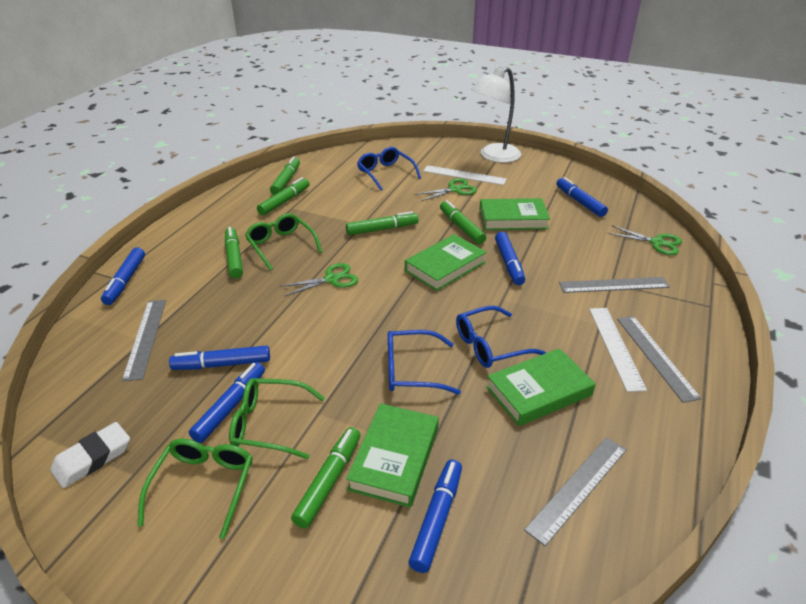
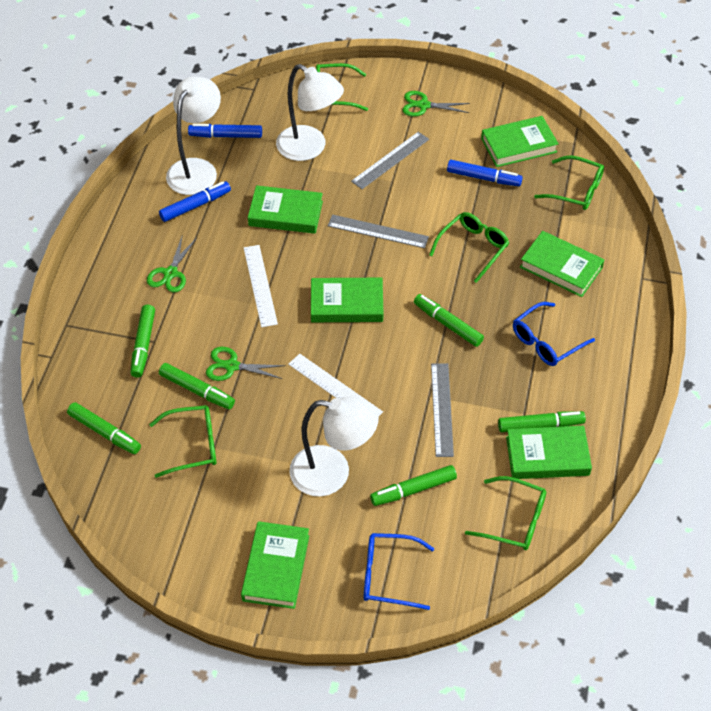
blue glasses: 3 -> 2
blue marker: 6 -> 3
green book: 4 -> 6
green glasses: 3 -> 5
grey ruler: 4 -> 3
white eraser: 1 -> 0
white lamp: 1 -> 3

